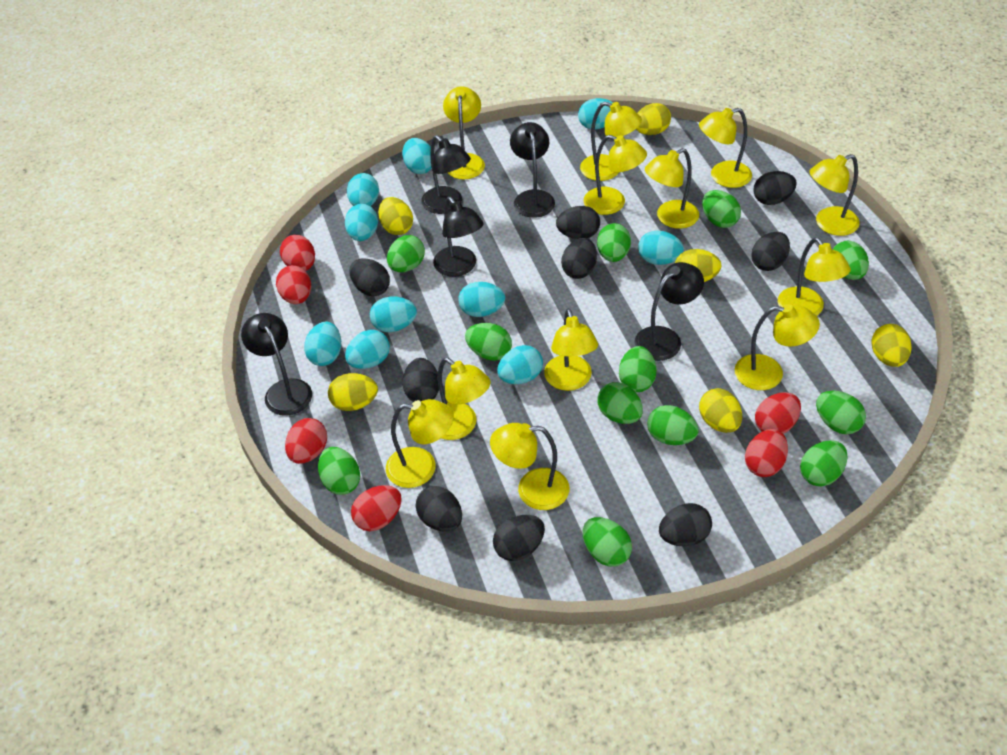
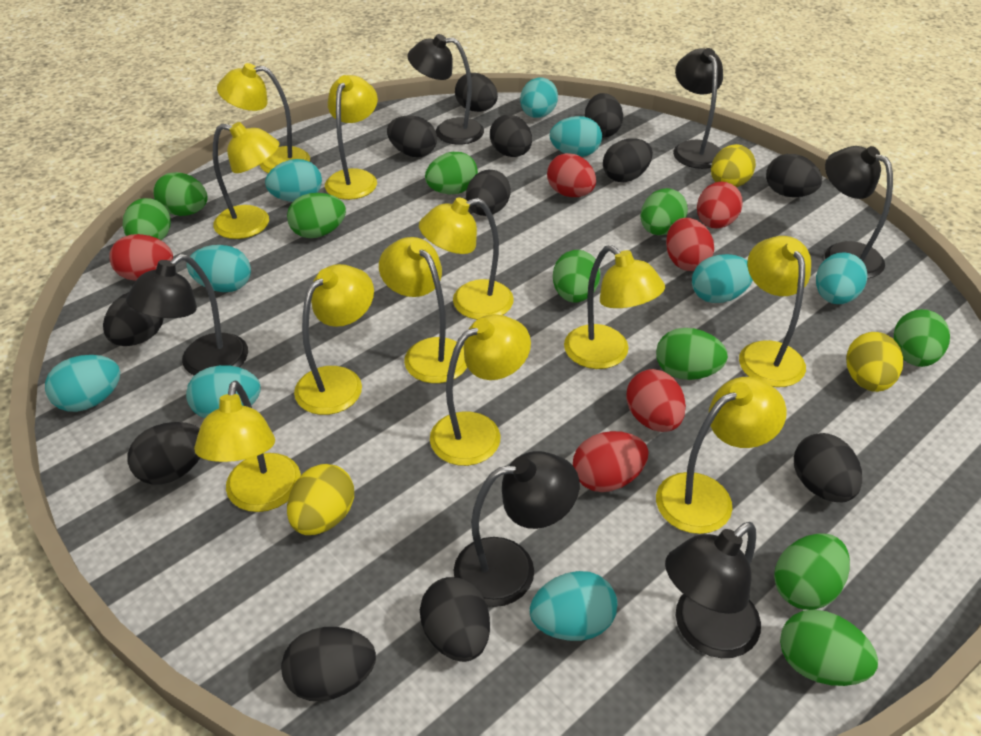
black egg: 9 -> 12
black lamp: 5 -> 6
green egg: 12 -> 10
turquoise egg: 10 -> 9
yellow egg: 6 -> 3
yellow lamp: 12 -> 11

